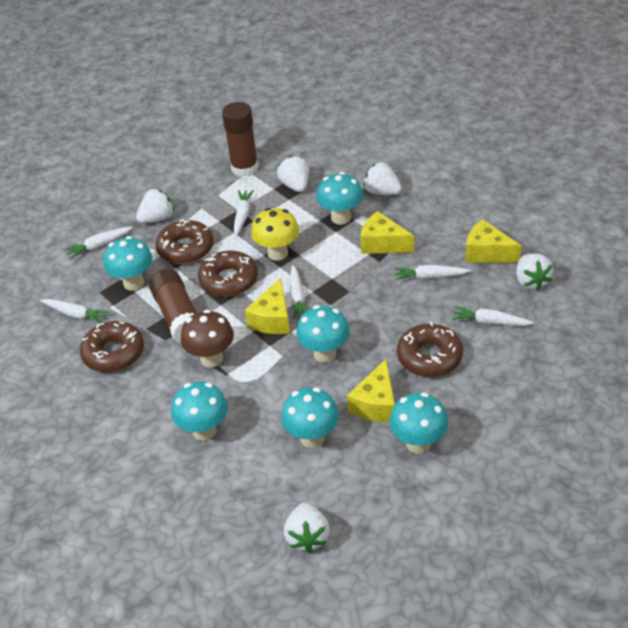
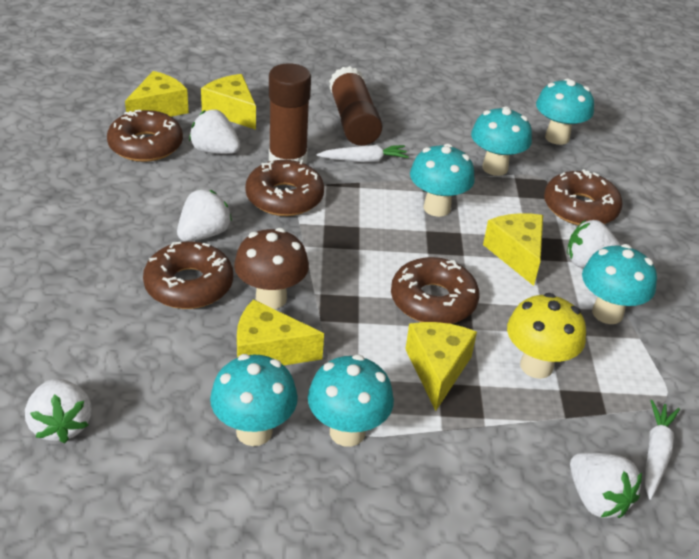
brown donut: 4 -> 5
white carrot: 6 -> 2
yellow cheese: 4 -> 5

